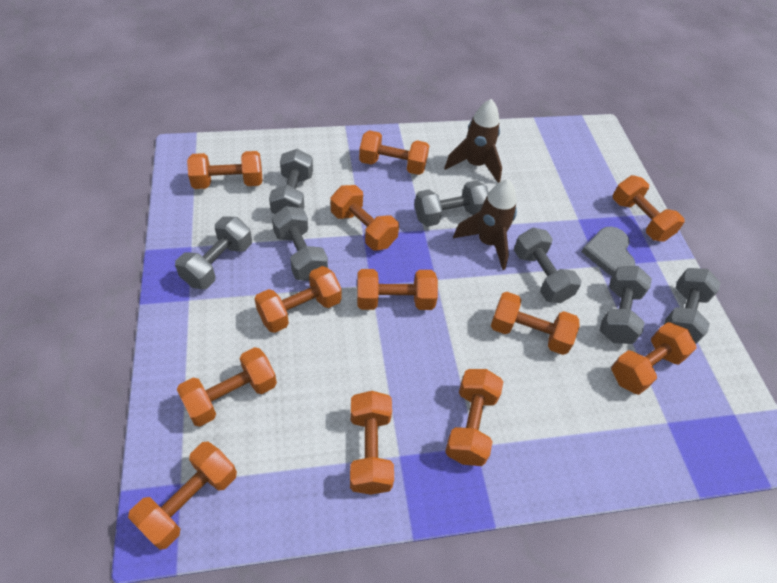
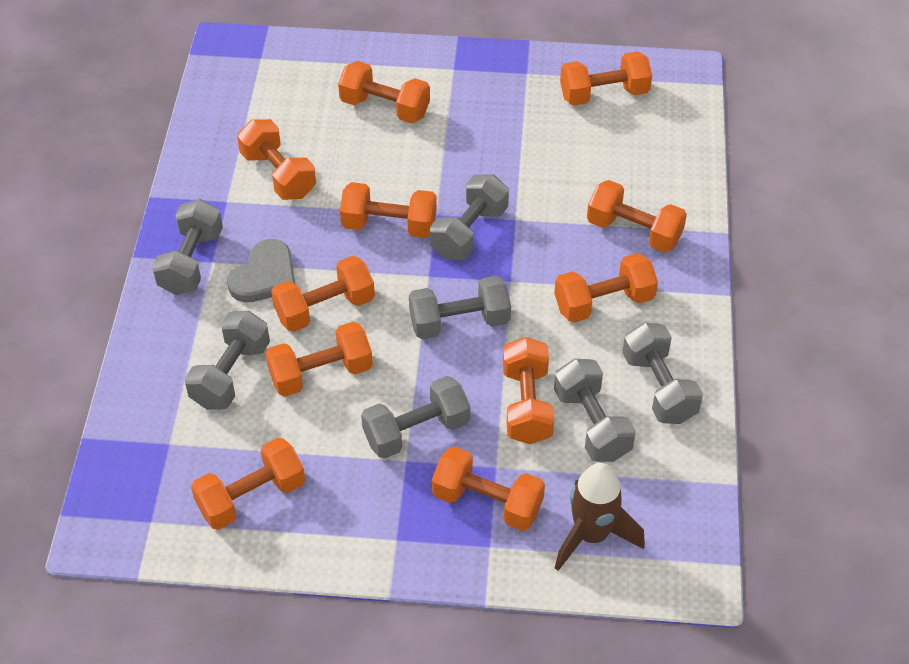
brown rocket: 2 -> 1
orange dumbbell: 12 -> 11

